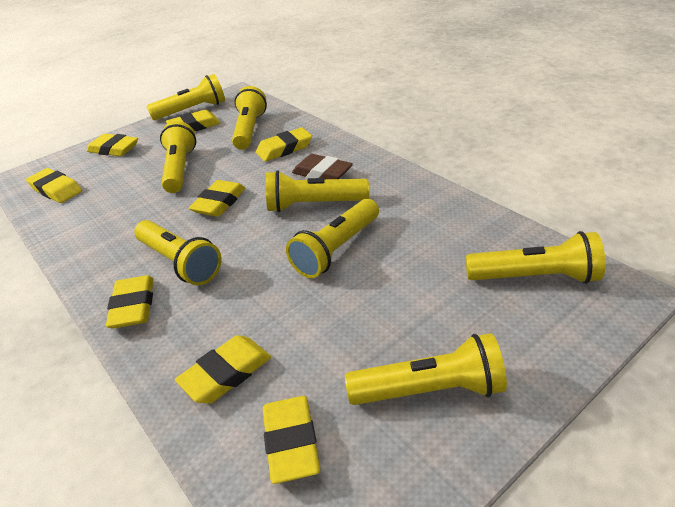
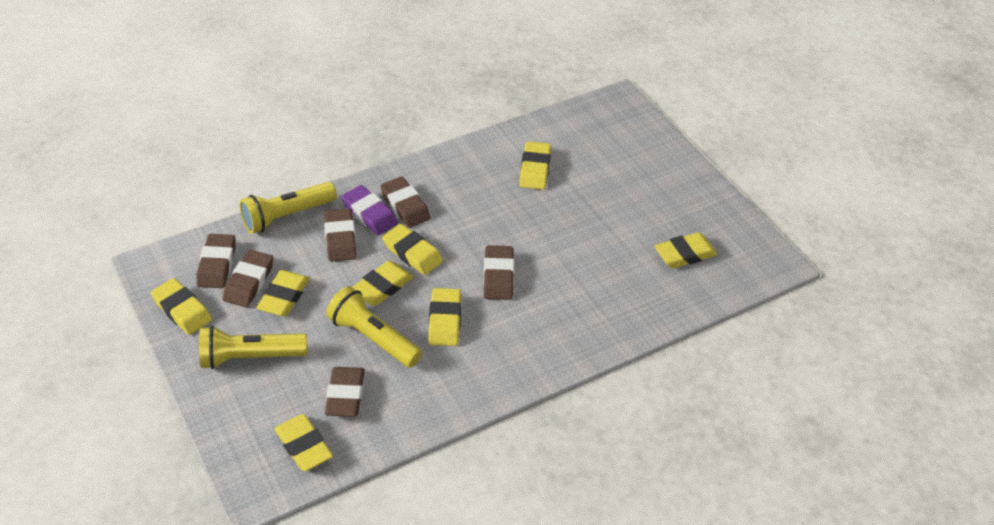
brown eraser: 1 -> 6
purple eraser: 0 -> 1
yellow flashlight: 8 -> 3

